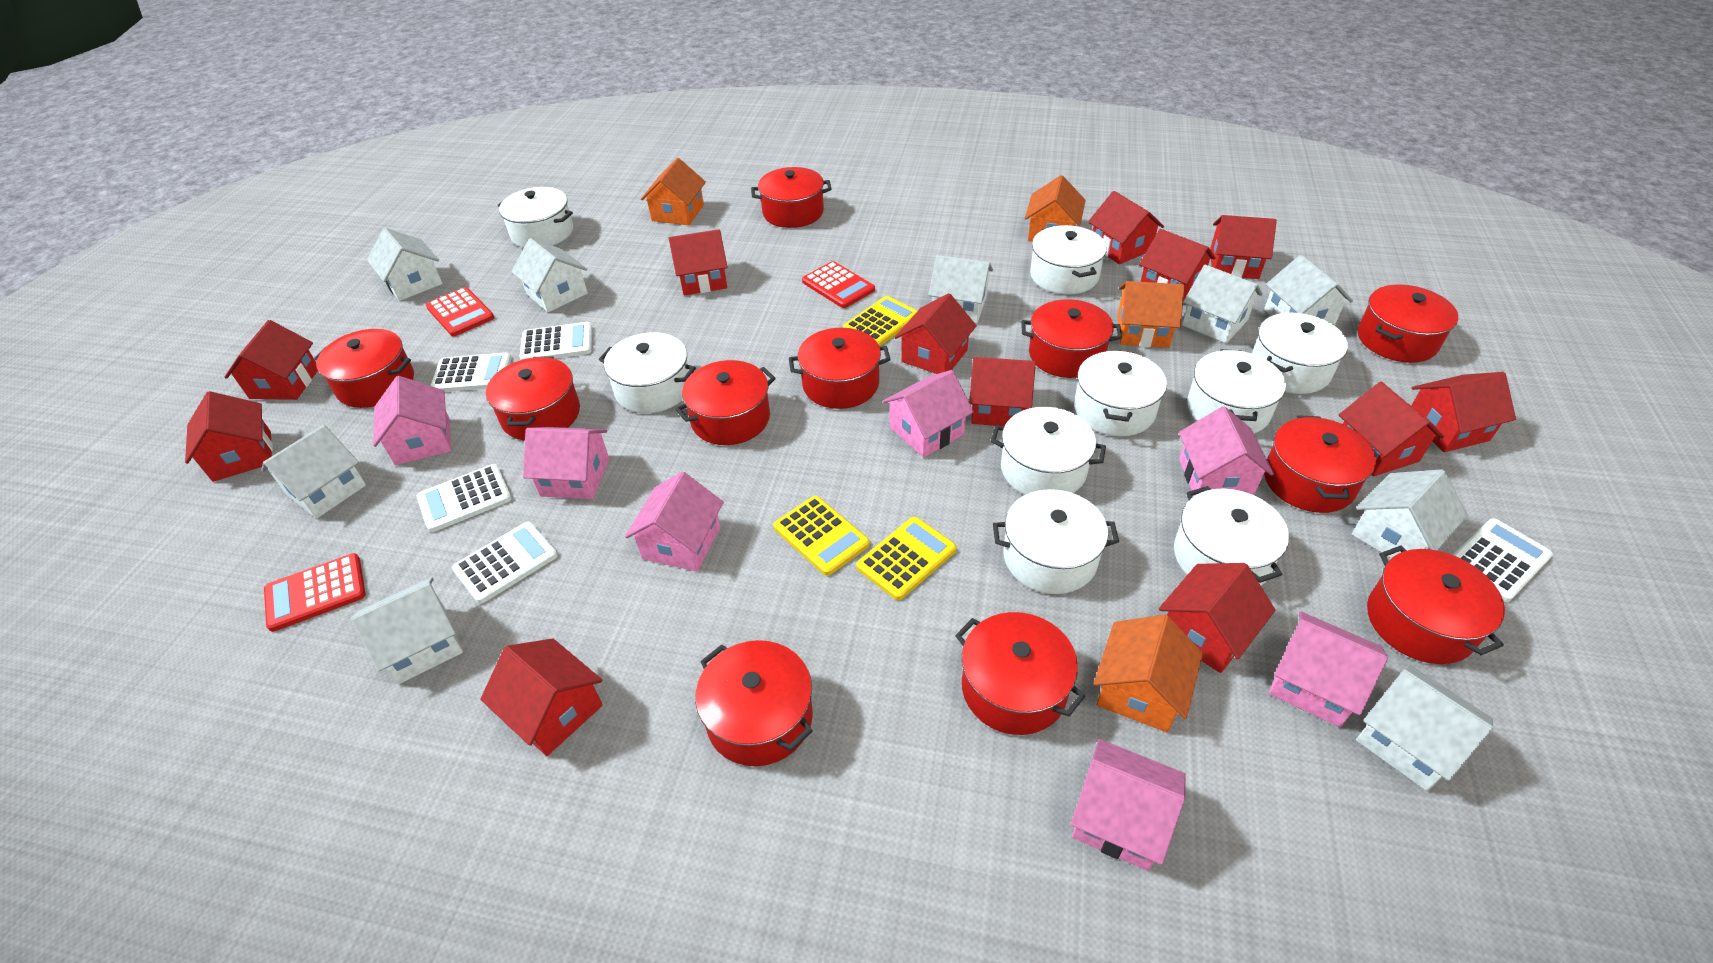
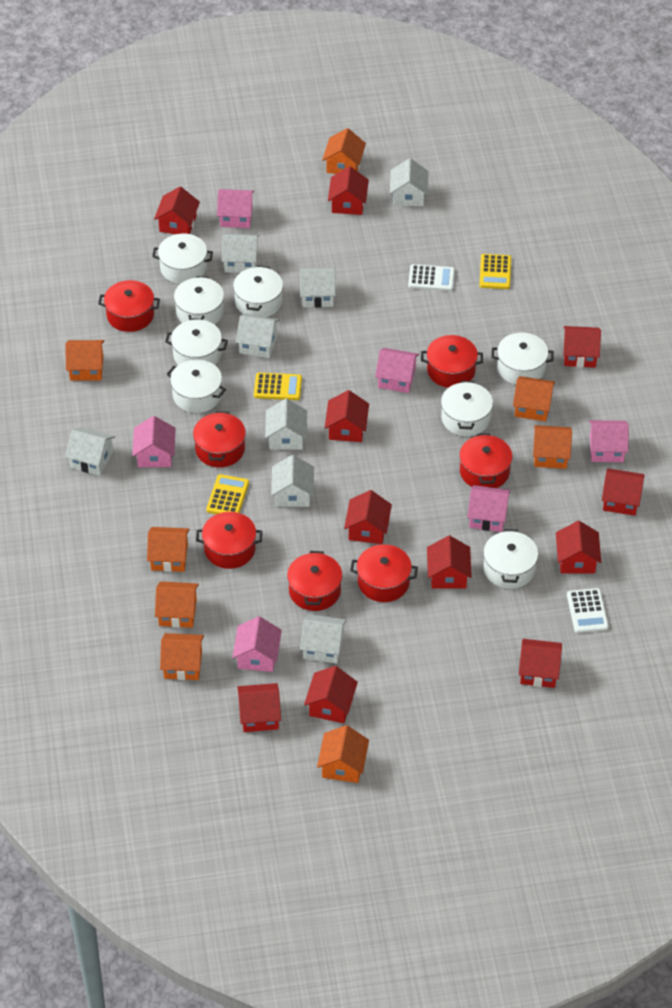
orange house: 4 -> 8
pink house: 7 -> 6
red calculator: 3 -> 0
red house: 12 -> 11
red pot: 11 -> 7
white calculator: 5 -> 2
white house: 9 -> 8
white pot: 9 -> 8

